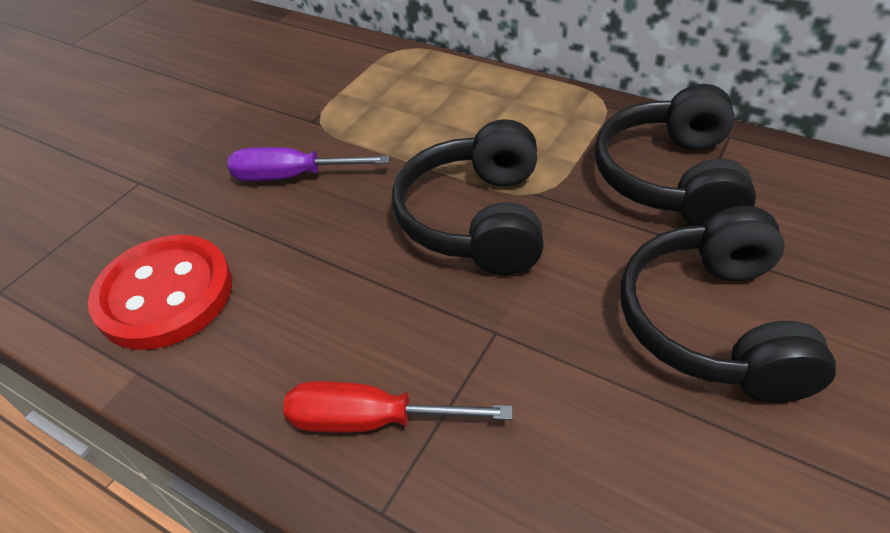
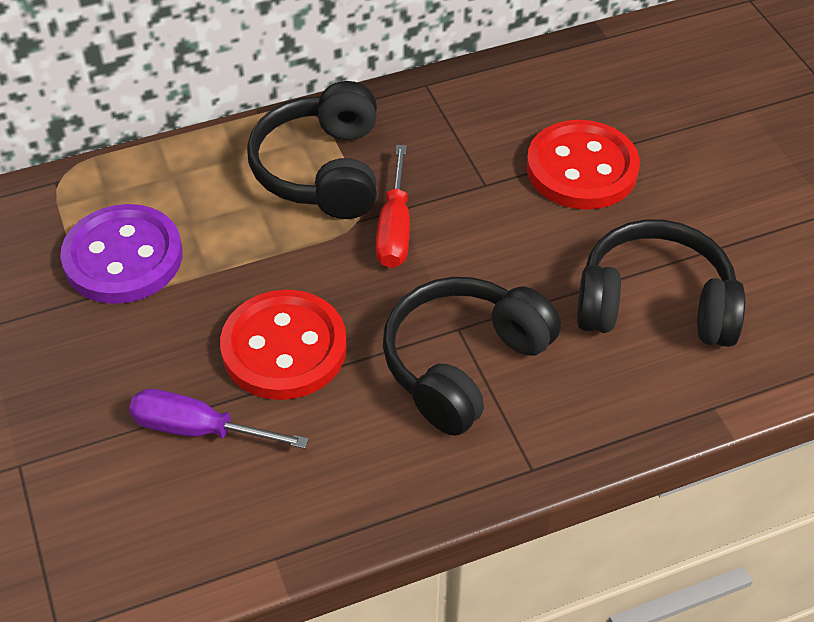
purple button: 0 -> 1
red button: 1 -> 2

